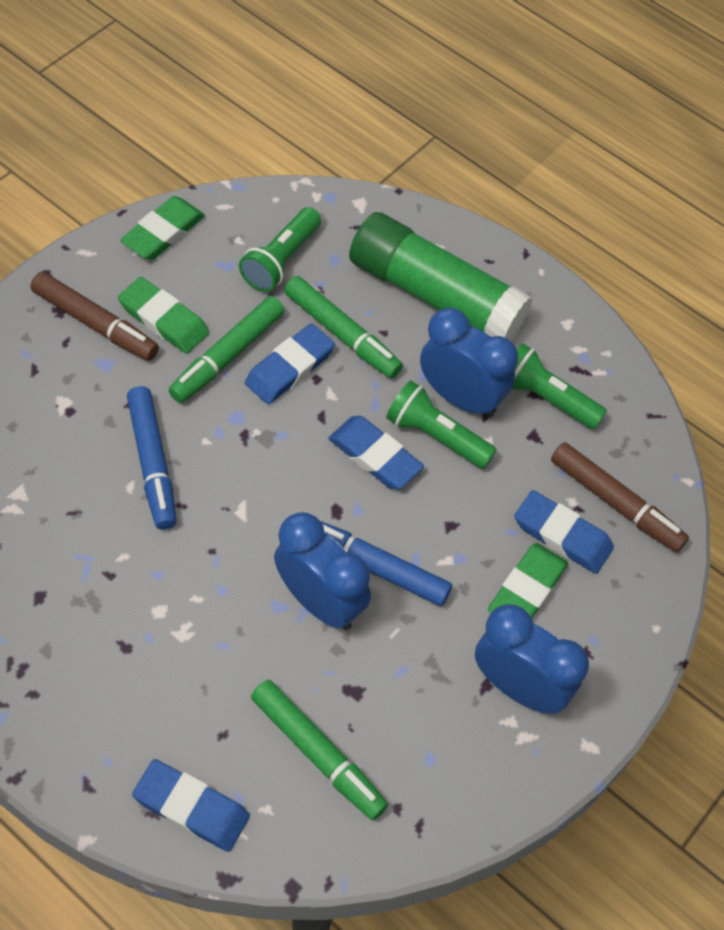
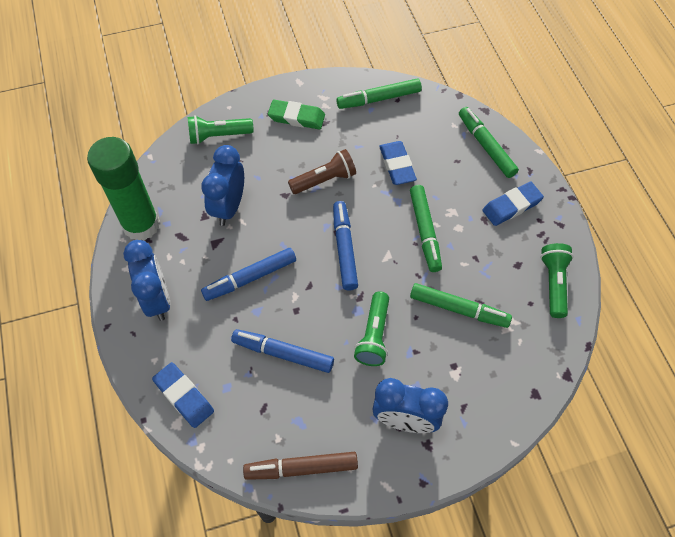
blue eraser: 4 -> 3
blue marker: 2 -> 3
brown flashlight: 0 -> 1
brown marker: 2 -> 1
green eraser: 3 -> 1
green marker: 3 -> 4

